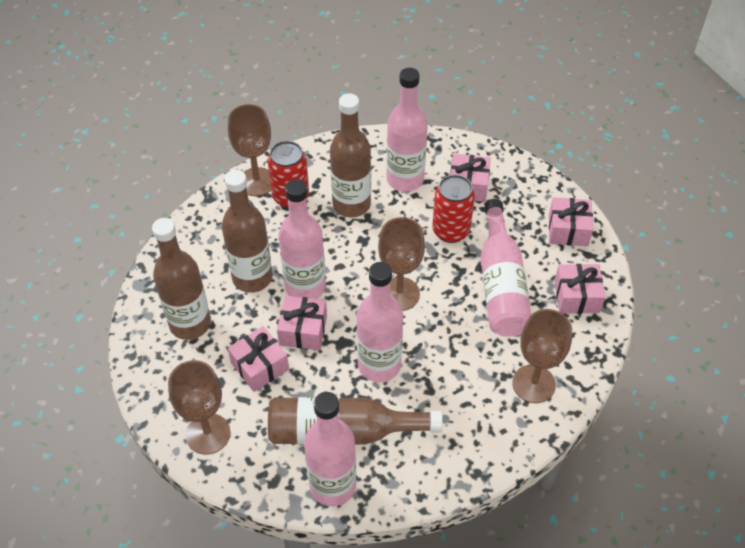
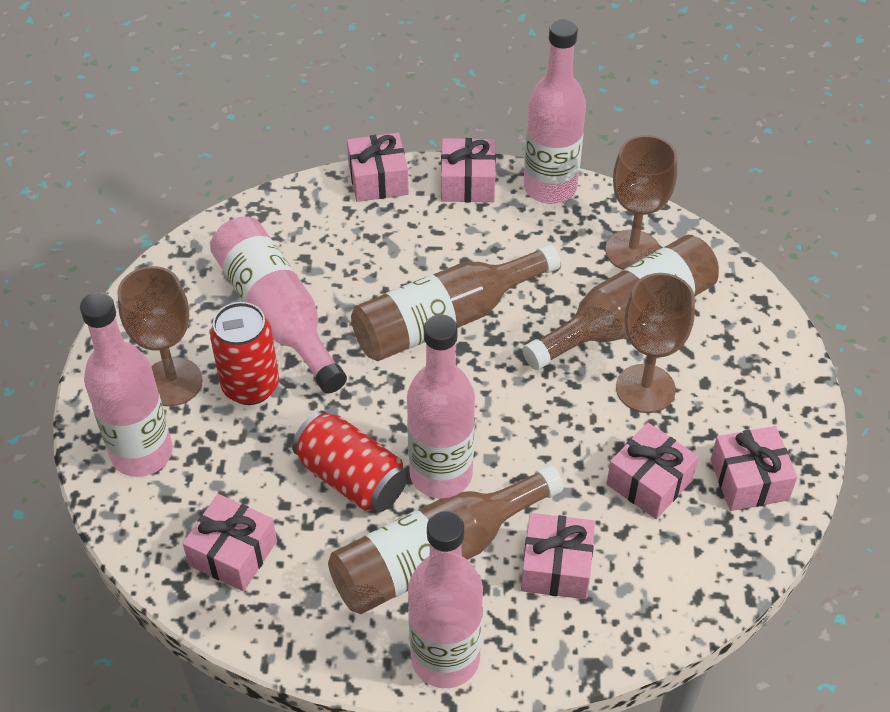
brown bottle: 4 -> 3
brown goblet: 4 -> 3
pink gift: 5 -> 6

